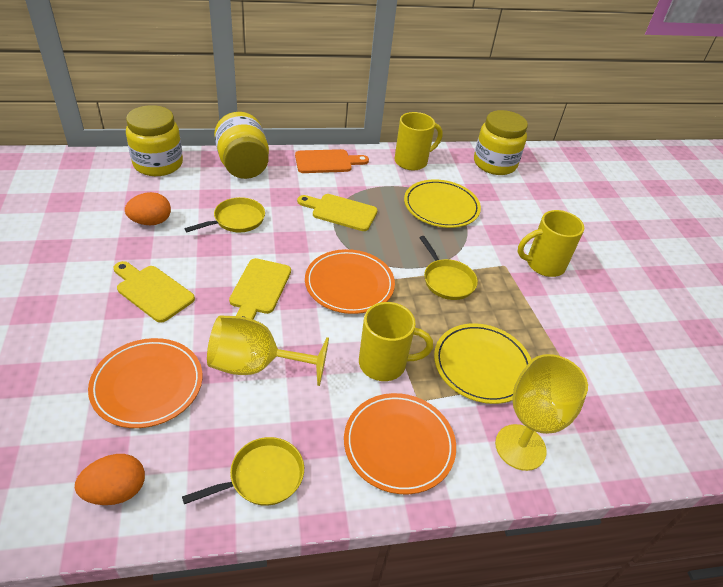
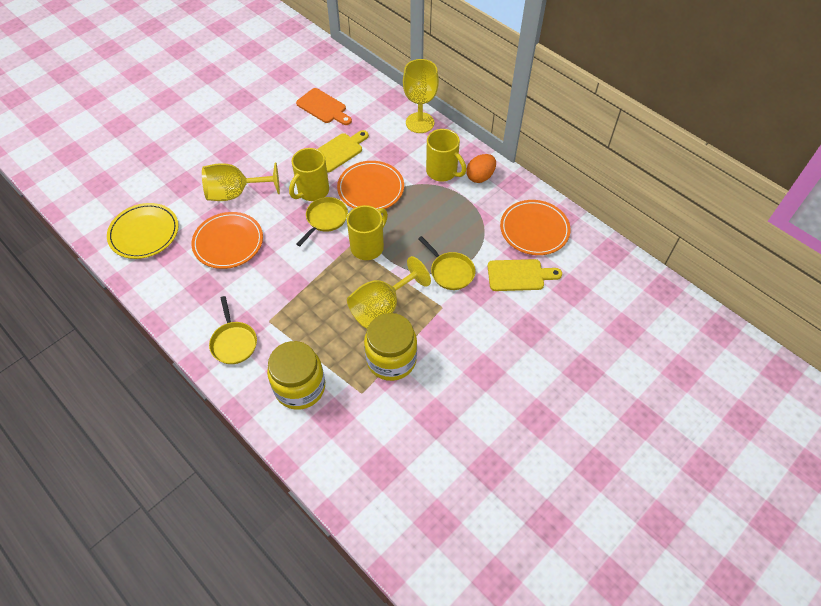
orange egg: 2 -> 1
yellow cutting board: 3 -> 2
yellow goblet: 2 -> 3
yellow jar: 3 -> 2
yellow plate: 2 -> 1

